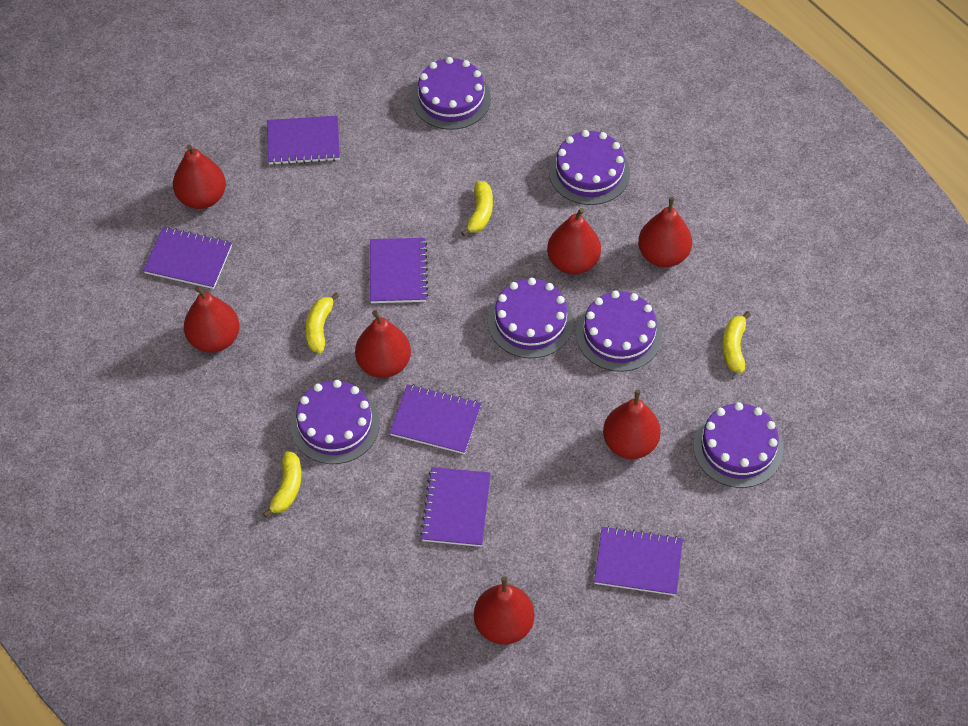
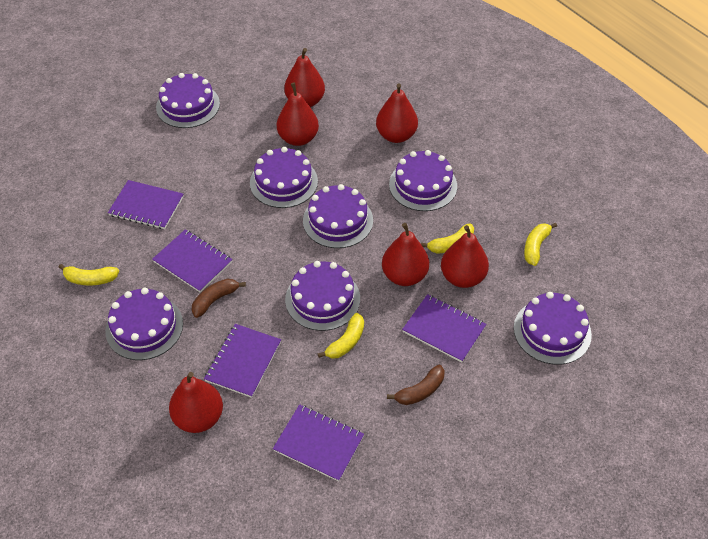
brown banana: 0 -> 2
purple cake: 6 -> 7
purple notebook: 6 -> 5
red pear: 7 -> 6

